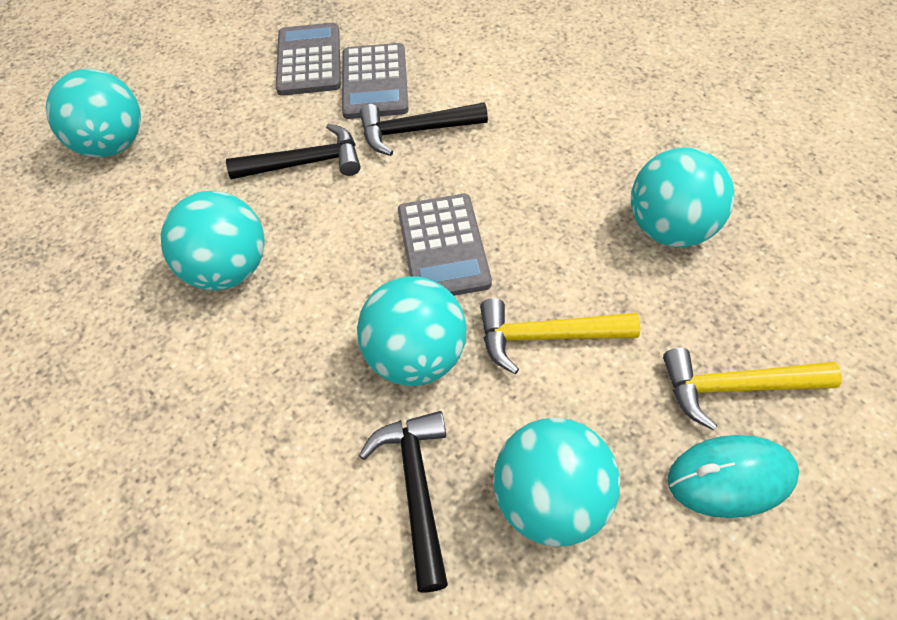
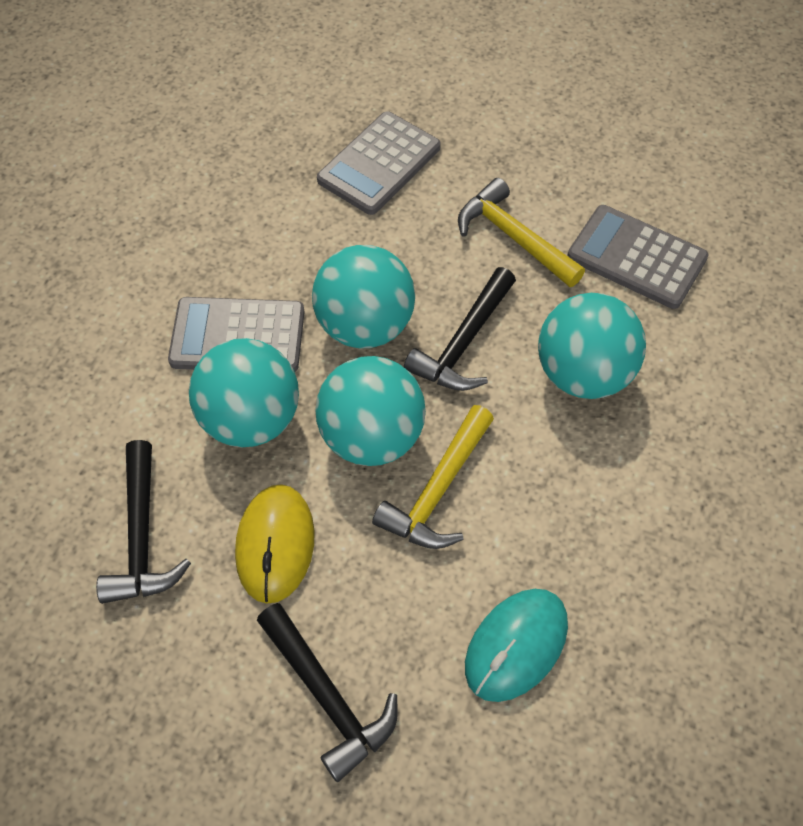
turquoise ball: 5 -> 4
yellow mouse: 0 -> 1

